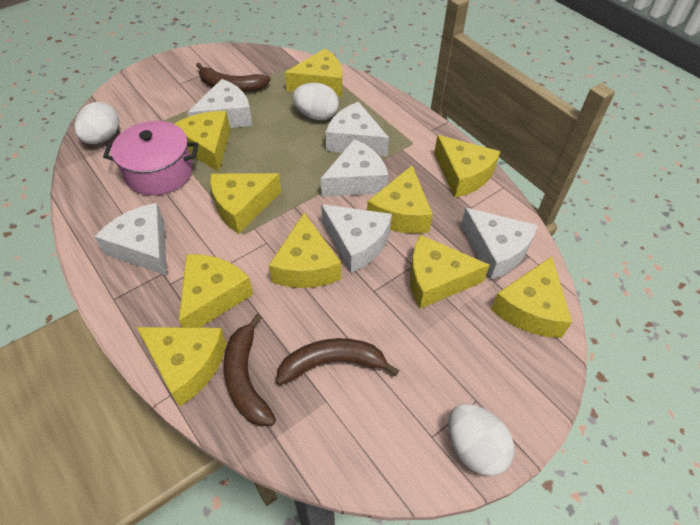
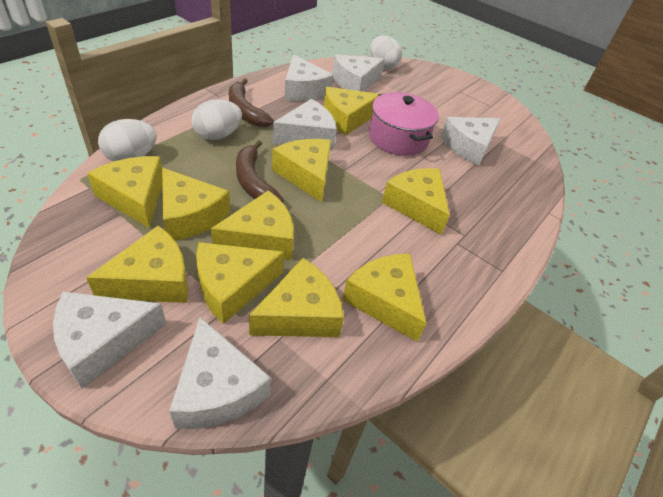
brown banana: 3 -> 2

